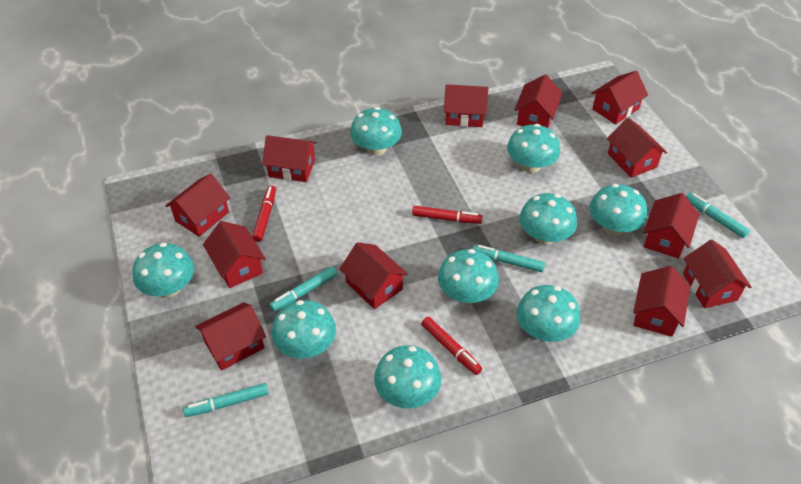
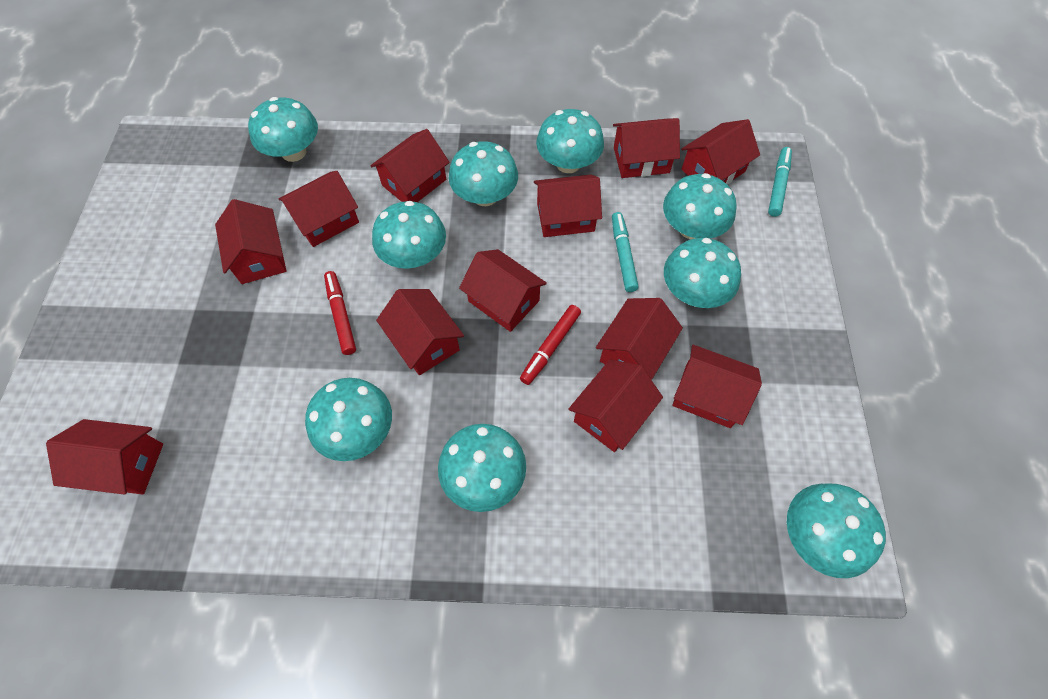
red marker: 3 -> 2
turquoise marker: 4 -> 2

